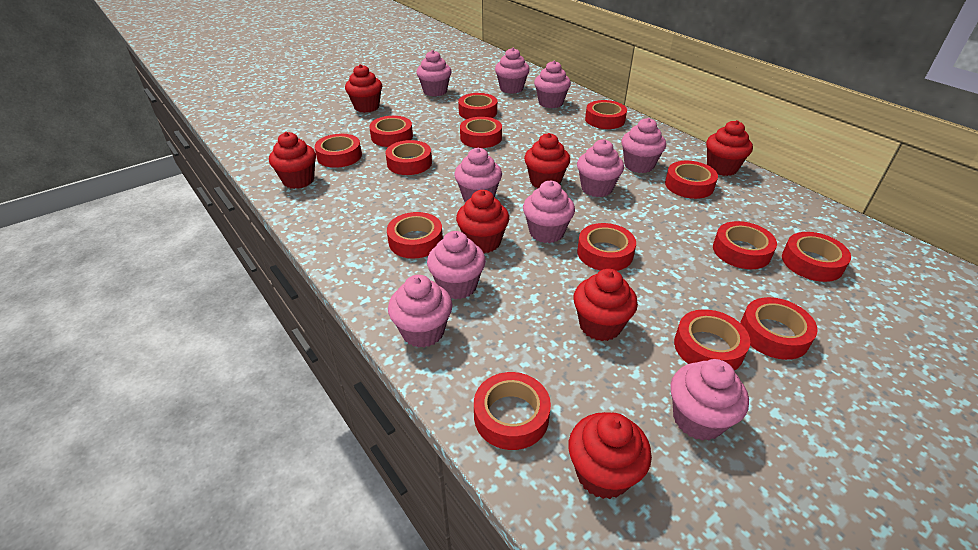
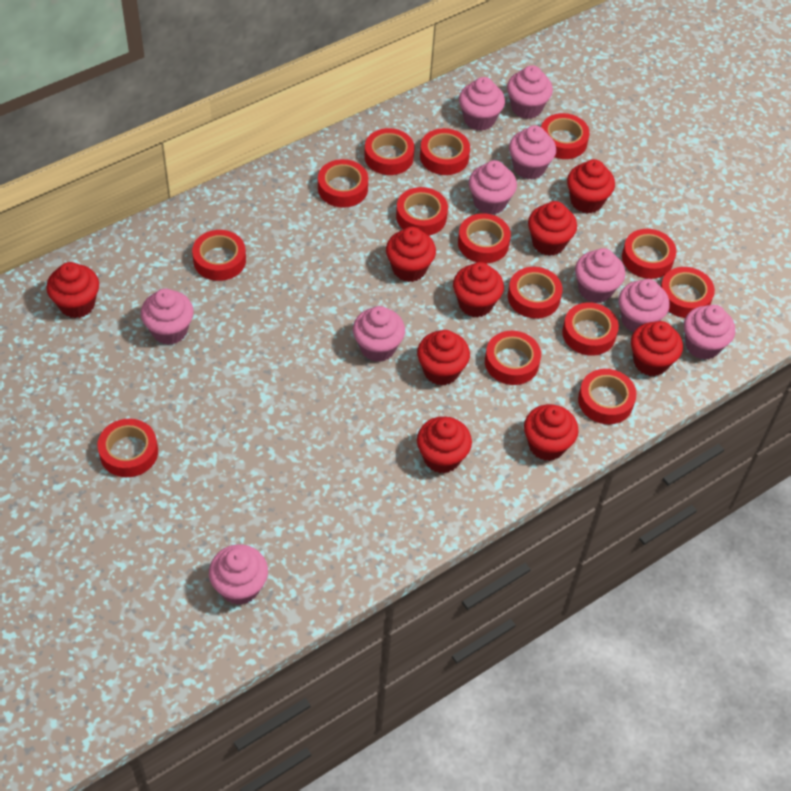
red cupcake: 7 -> 9

